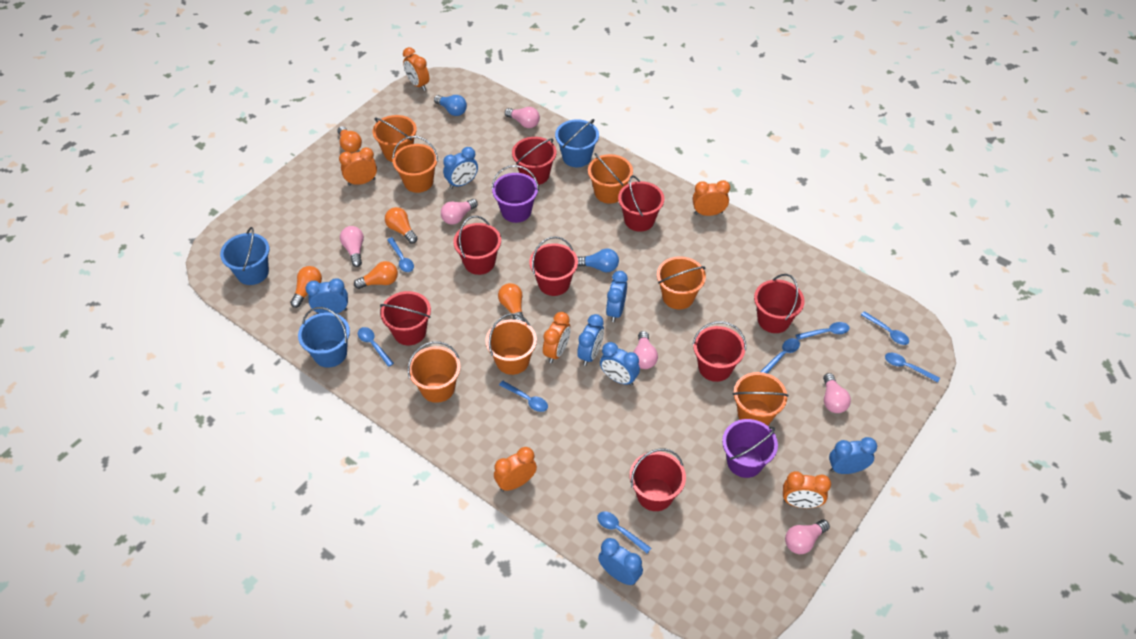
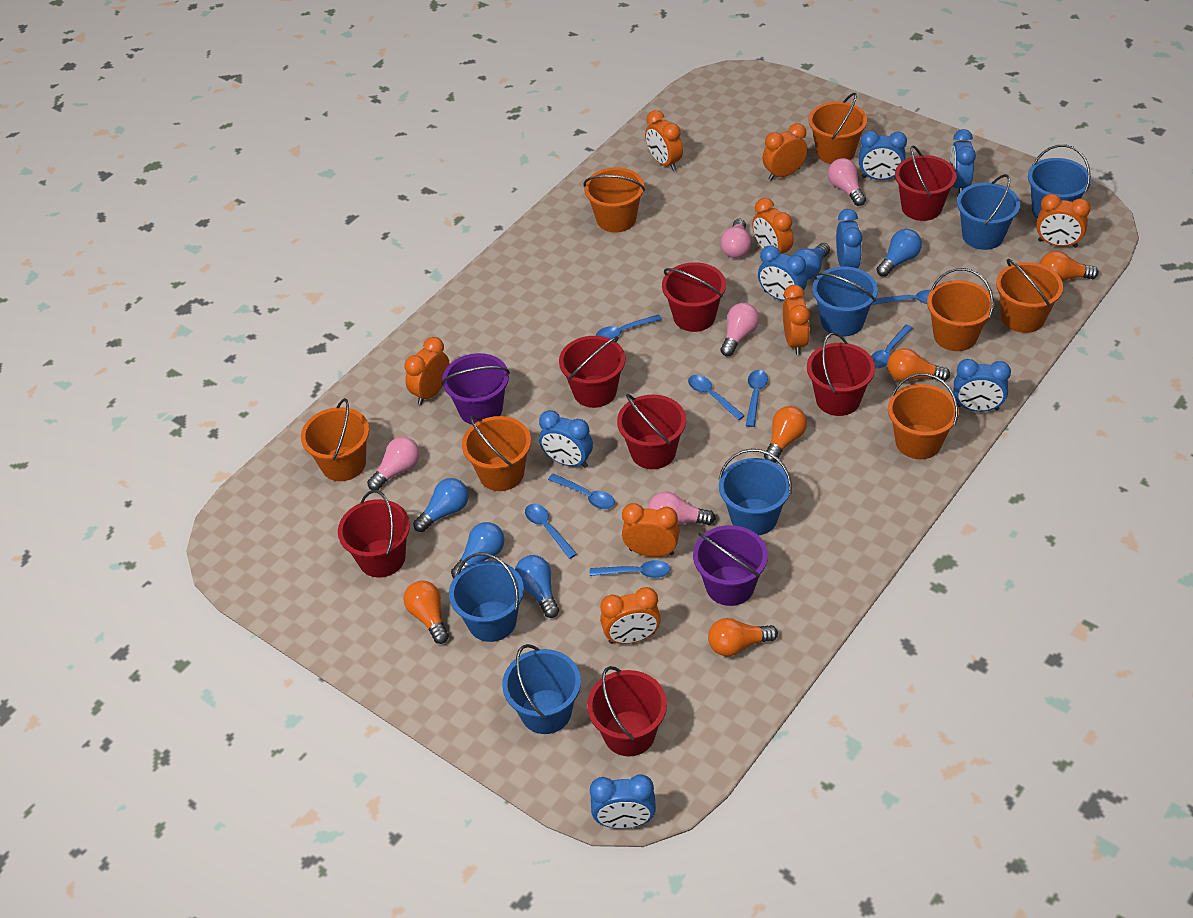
blue bucket: 3 -> 6
blue light bulb: 2 -> 5
orange clock: 6 -> 8
pink light bulb: 6 -> 5
red bucket: 8 -> 7

